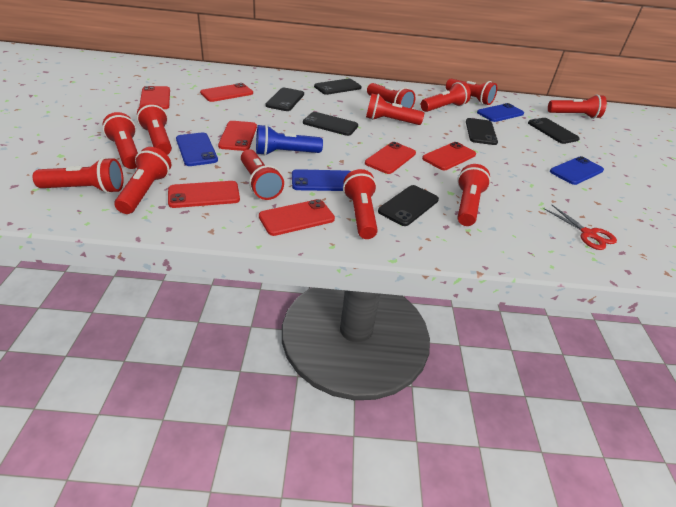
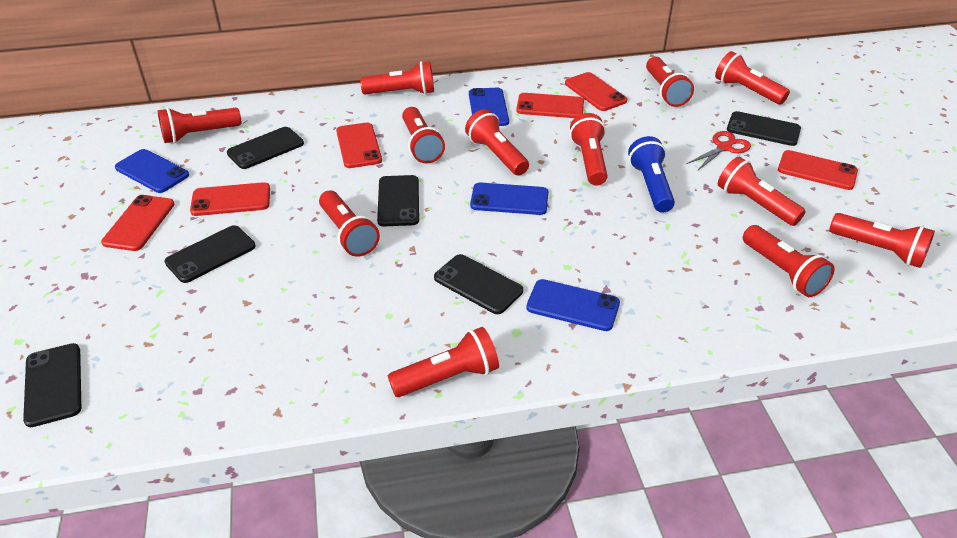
red phone: 7 -> 6

